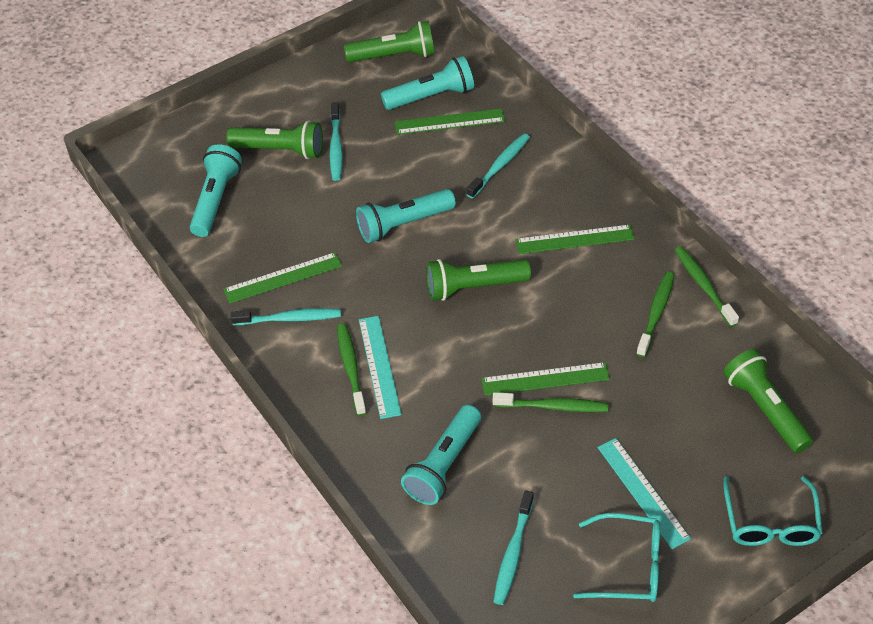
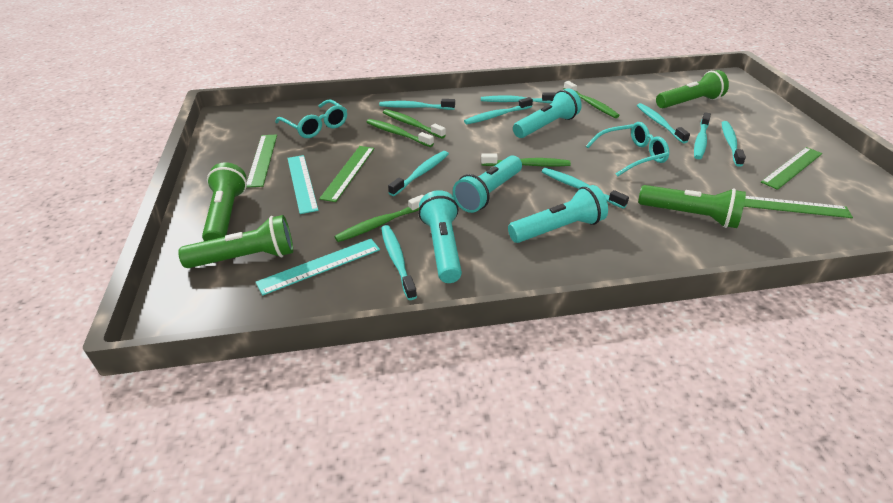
green toothbrush: 4 -> 5
turquoise toothbrush: 4 -> 9

